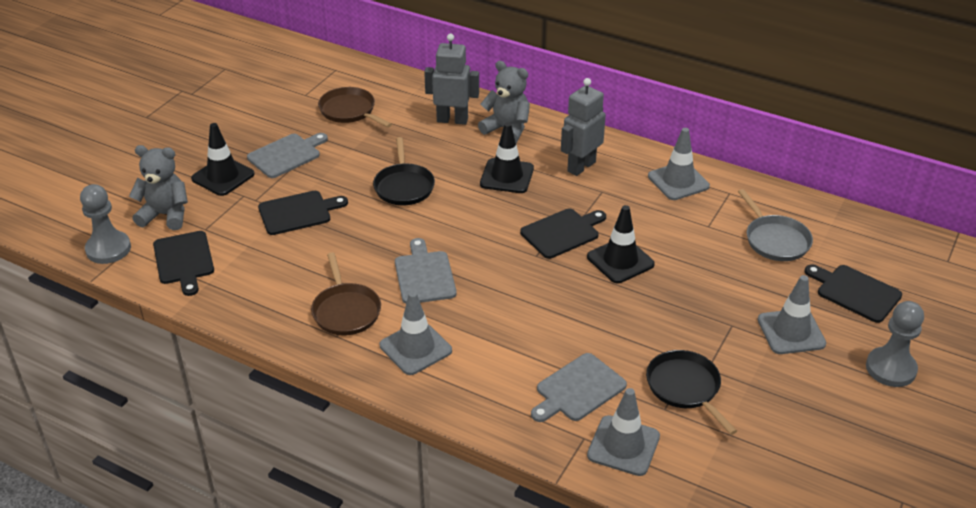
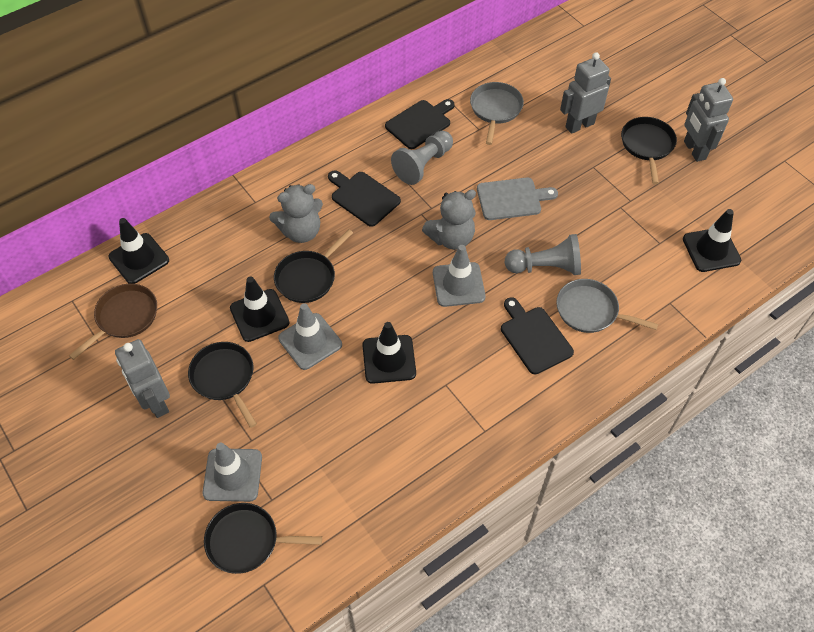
black cutting board: 4 -> 3
black pan: 2 -> 4
black traffic cone: 3 -> 4
brown pan: 2 -> 1
grey cutting board: 3 -> 1
grey pan: 1 -> 2
grey robot: 2 -> 3
grey traffic cone: 4 -> 3

